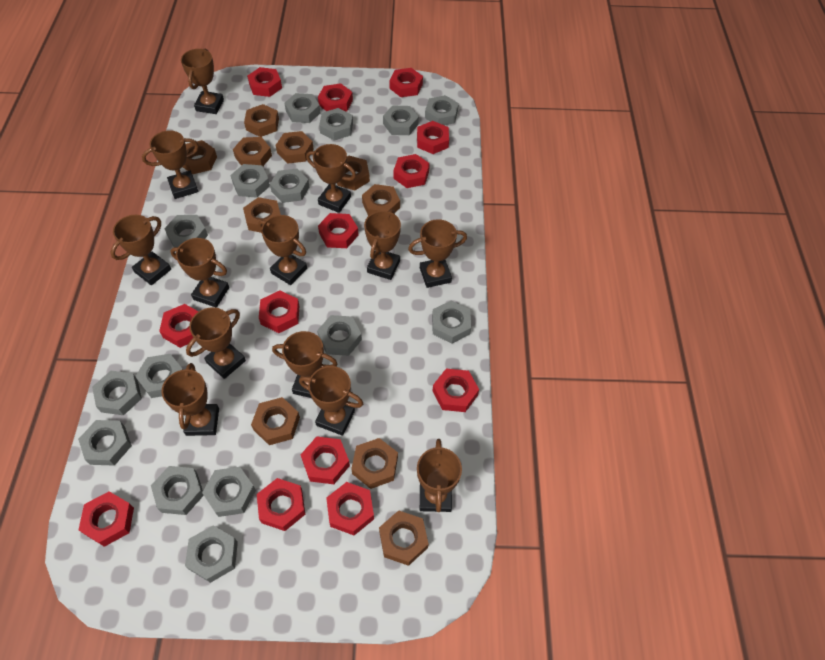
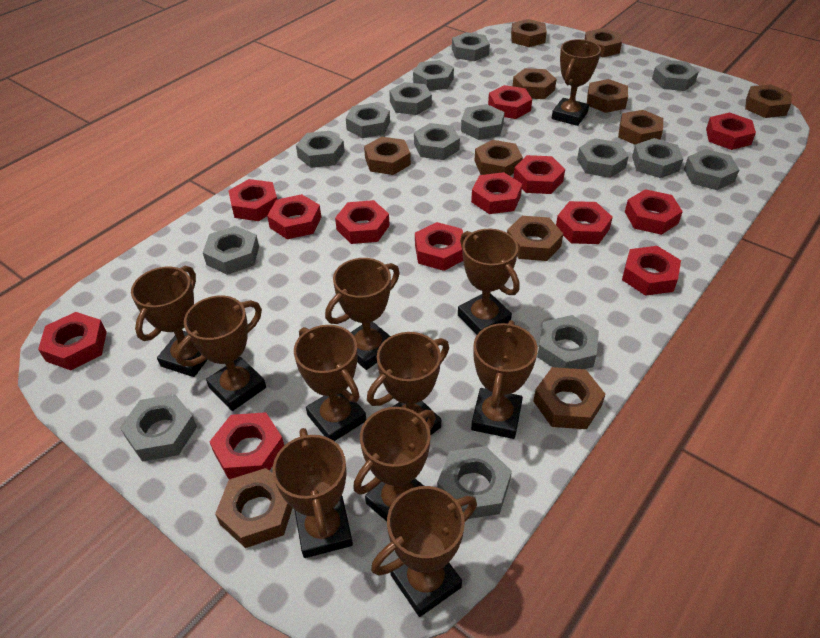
brown nut: 10 -> 11
brown trophy: 13 -> 11

